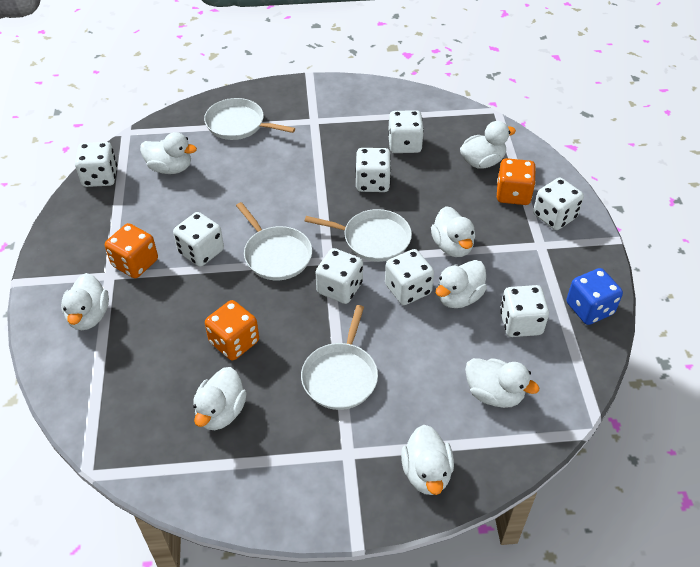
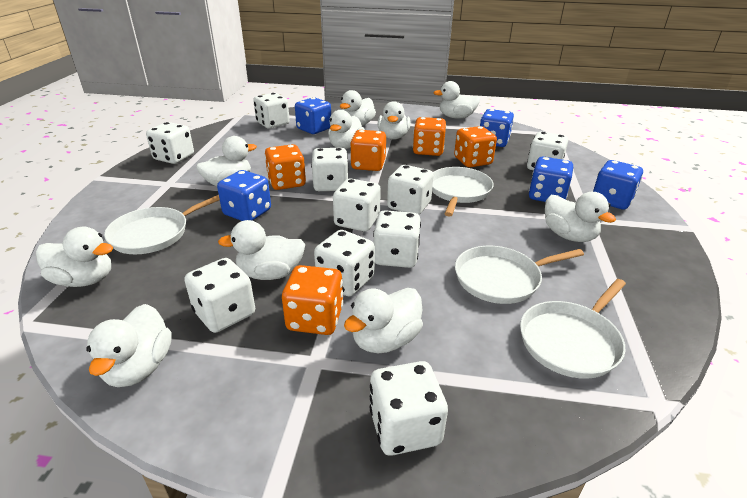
blue dice: 1 -> 5
orange dice: 3 -> 5
white dice: 8 -> 10
white duck: 8 -> 10

